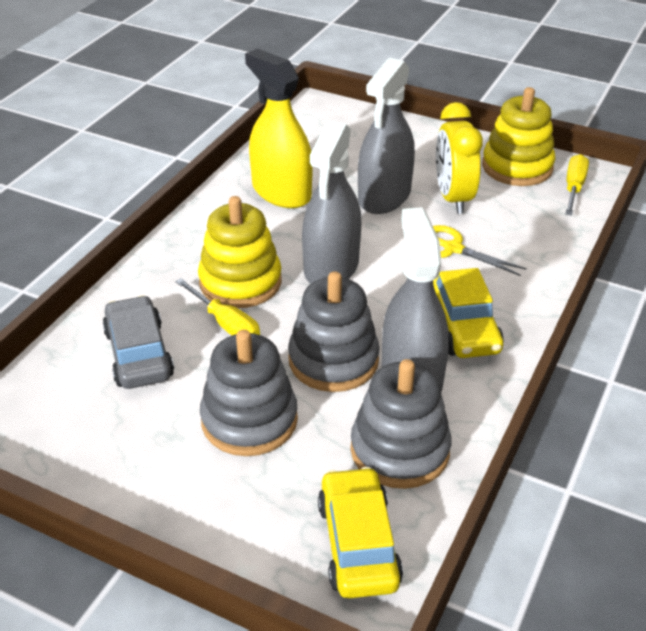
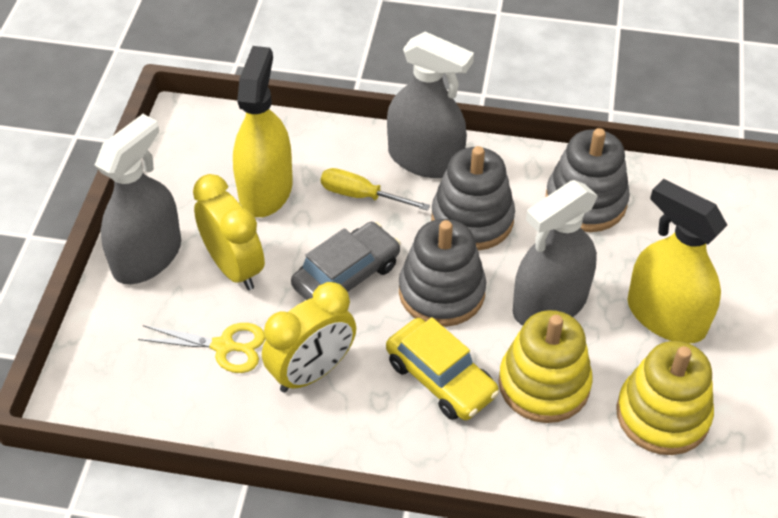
yellow car: 2 -> 1
yellow clock: 1 -> 2
yellow screwdriver: 2 -> 1
yellow spray bottle: 1 -> 2

